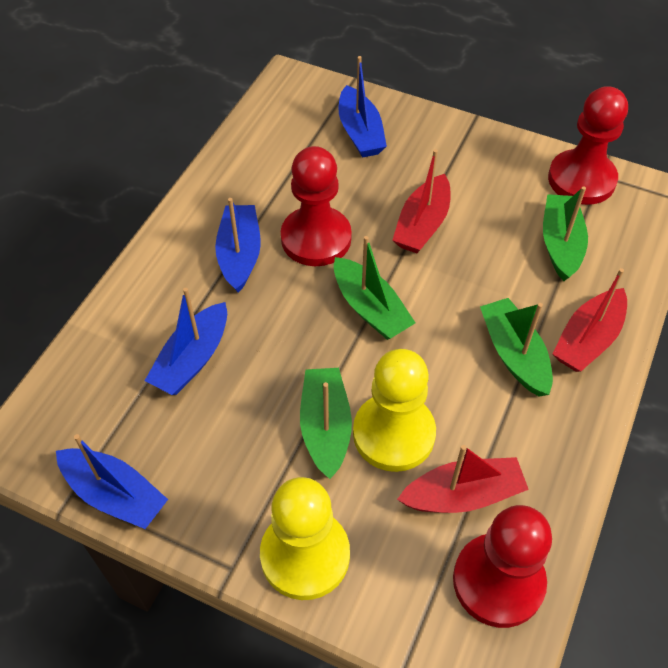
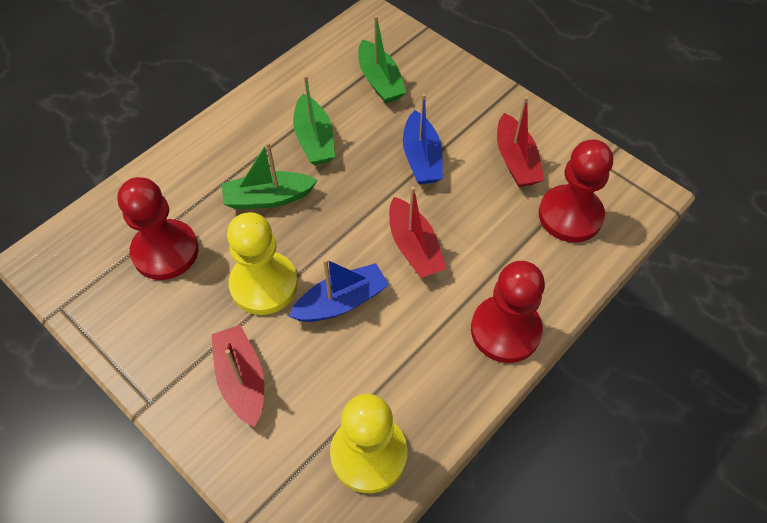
blue boat: 4 -> 2
green boat: 4 -> 3

